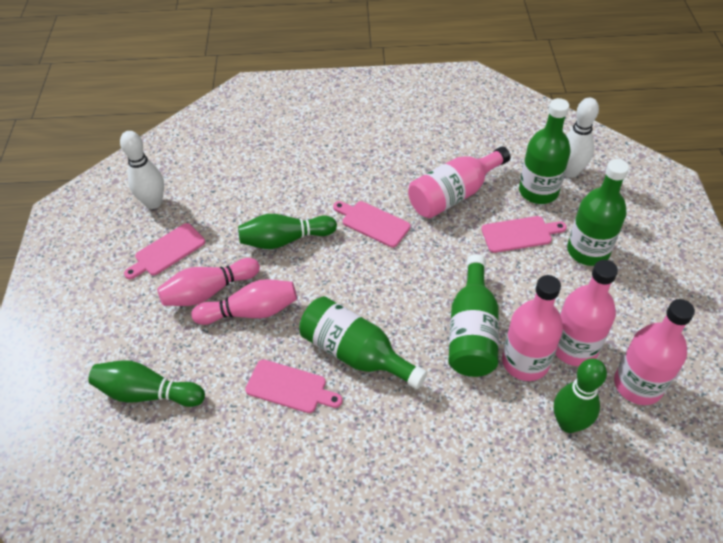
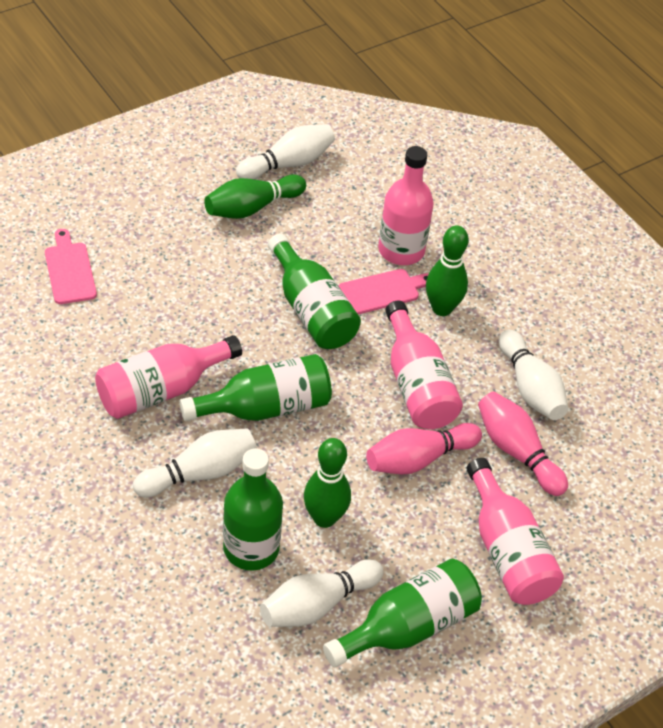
pink cutting board: 4 -> 2
white bowling pin: 2 -> 4

